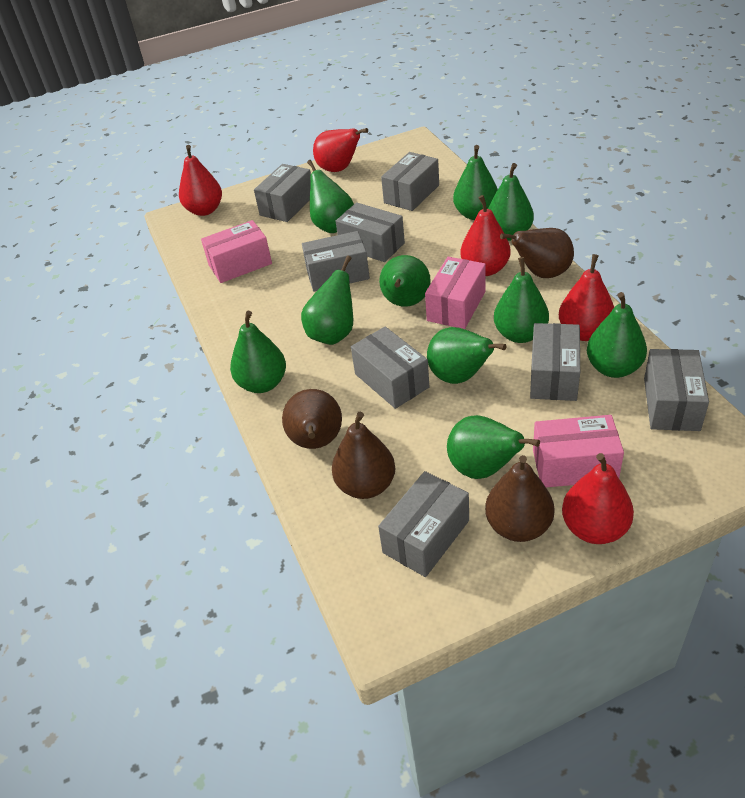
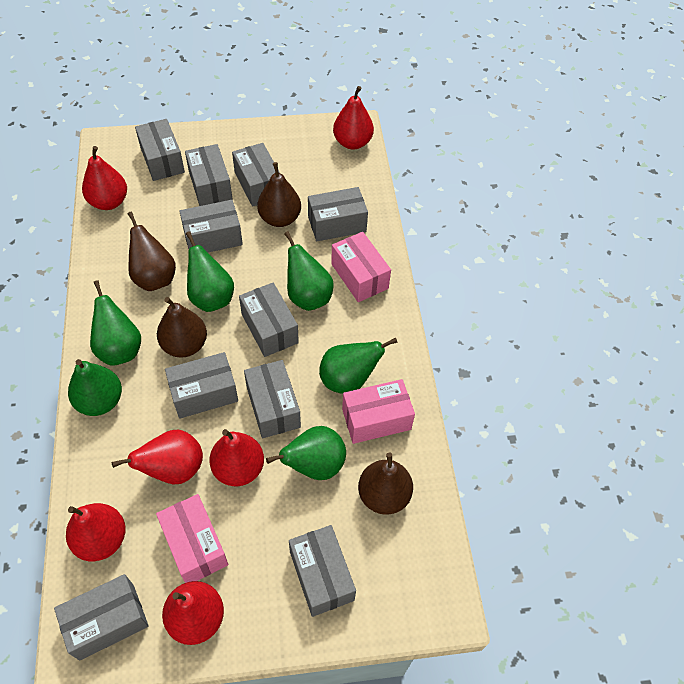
green pear: 10 -> 6
grey box: 8 -> 10
red pear: 5 -> 6

